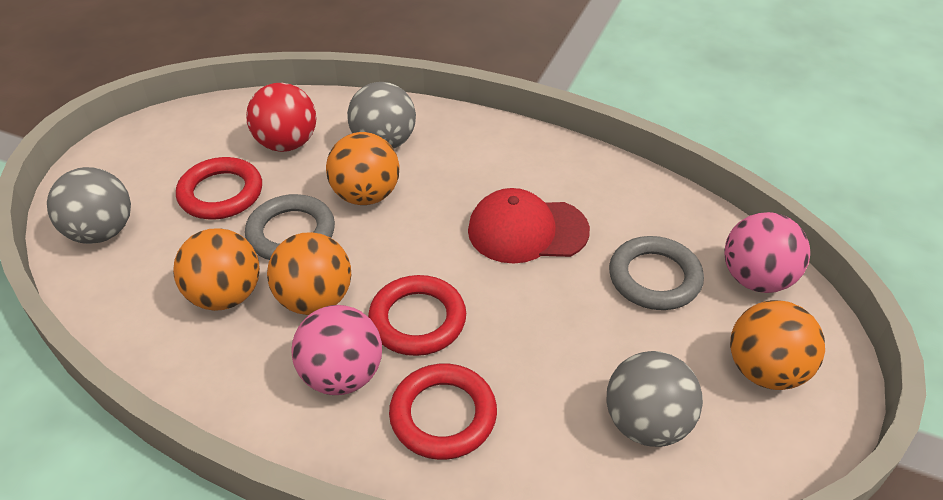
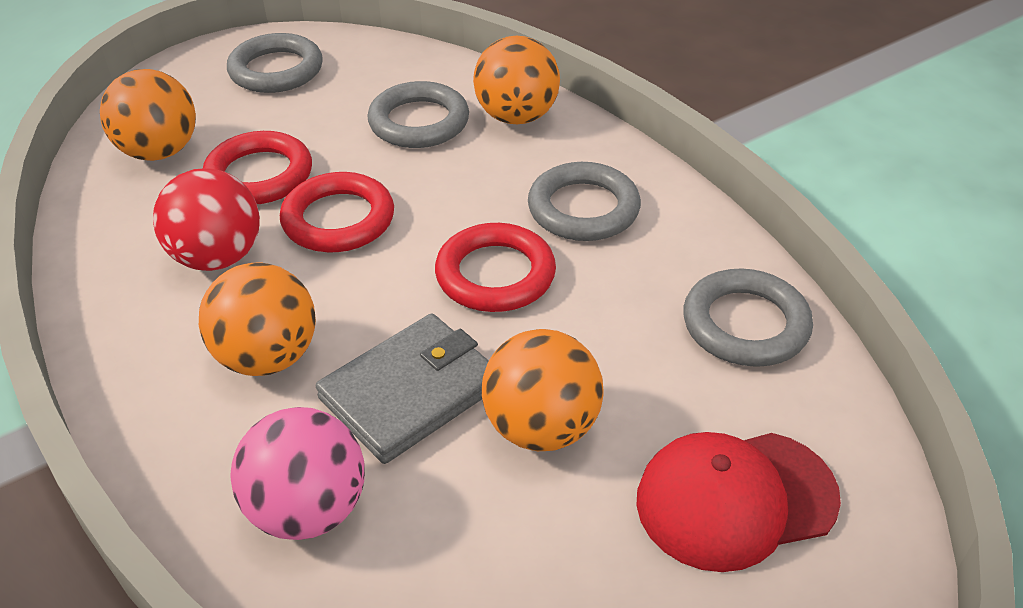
grey ball: 3 -> 0
grey ring: 2 -> 4
grey wallet: 0 -> 1
pink ball: 2 -> 1

